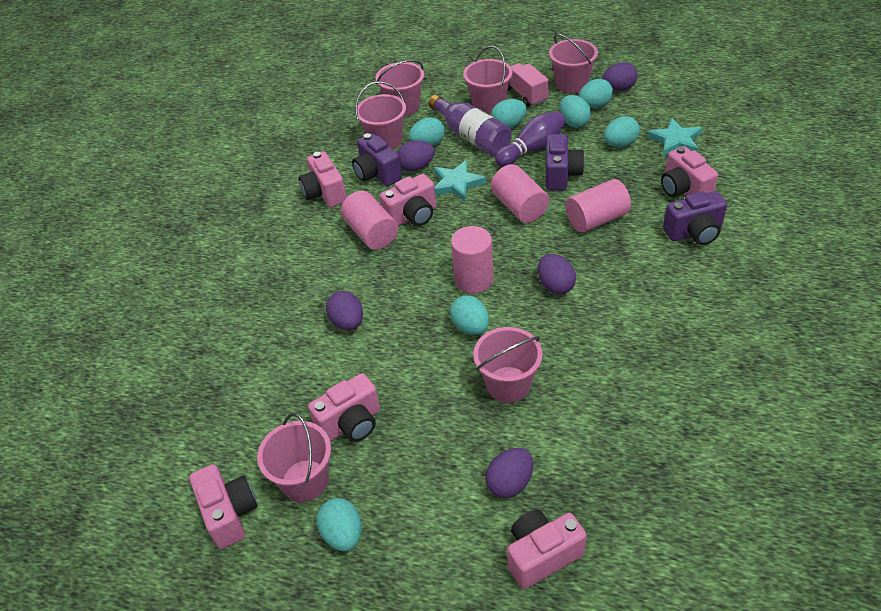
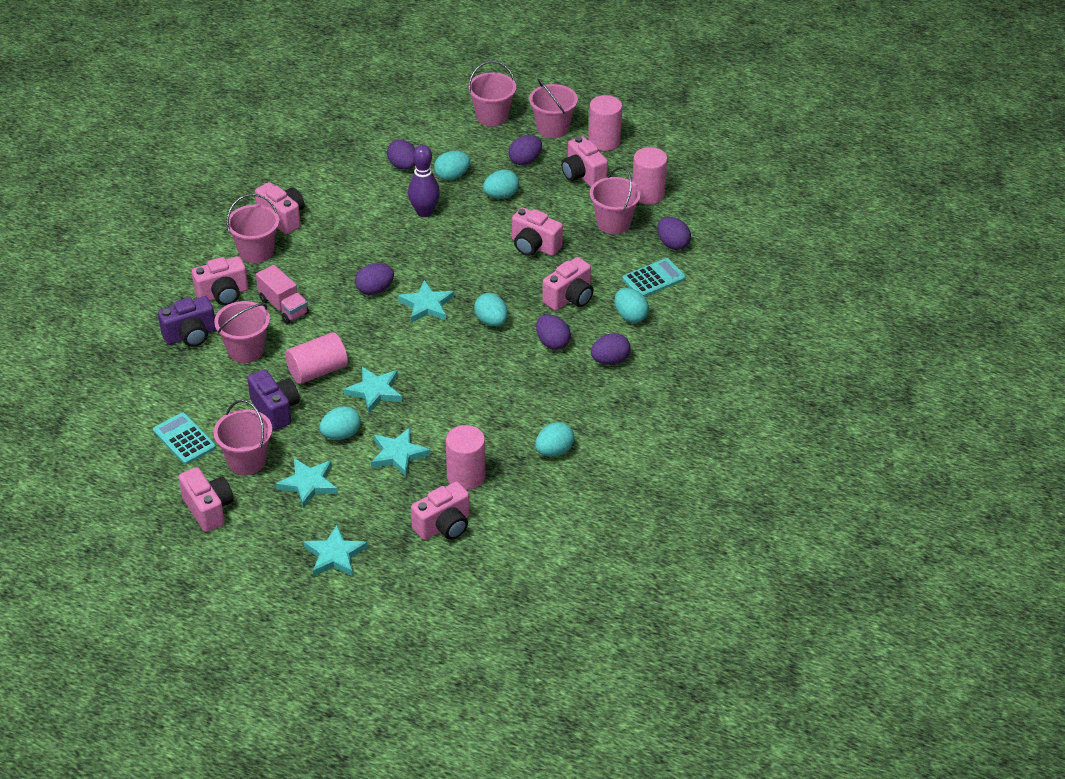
pink camera: 6 -> 7
purple bottle: 1 -> 0
purple camera: 3 -> 2
purple egg: 5 -> 6
turquoise calculator: 0 -> 2
turquoise egg: 7 -> 6
turquoise star: 2 -> 5

